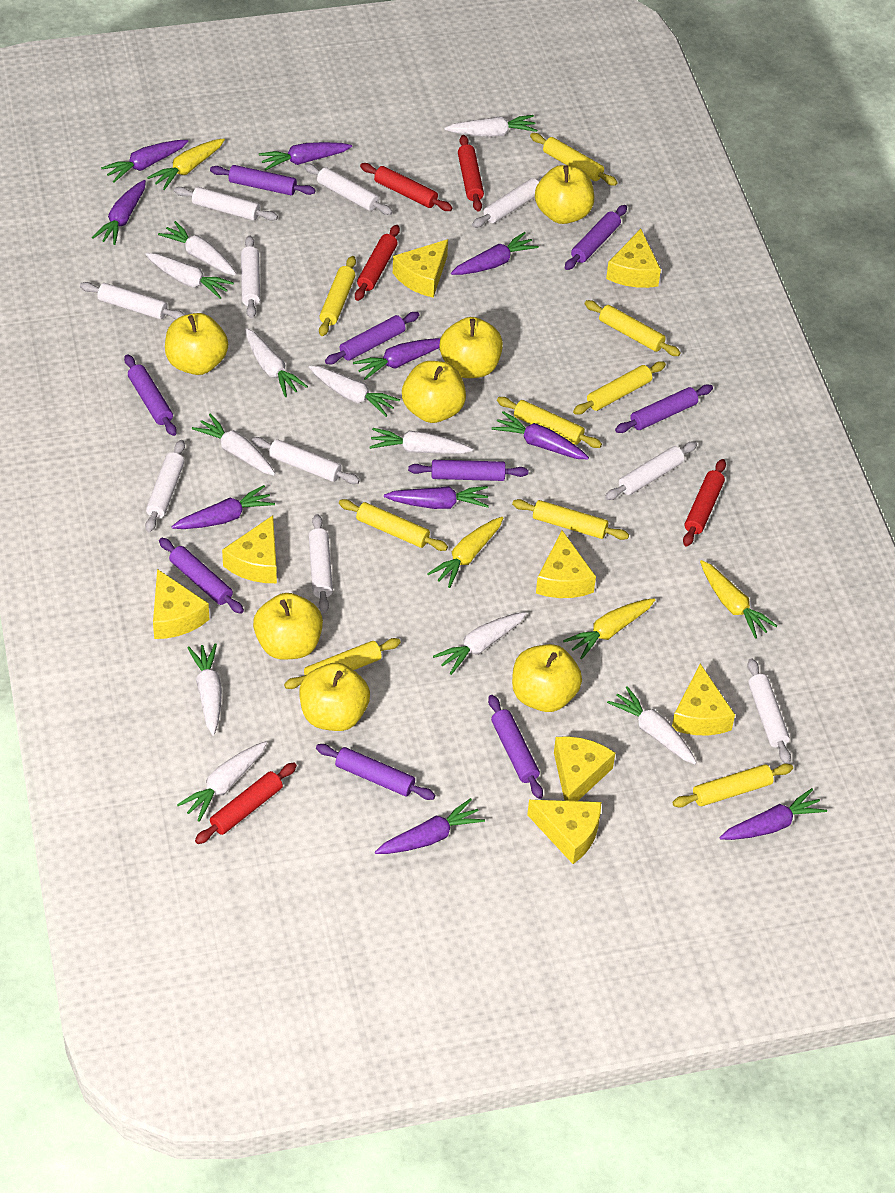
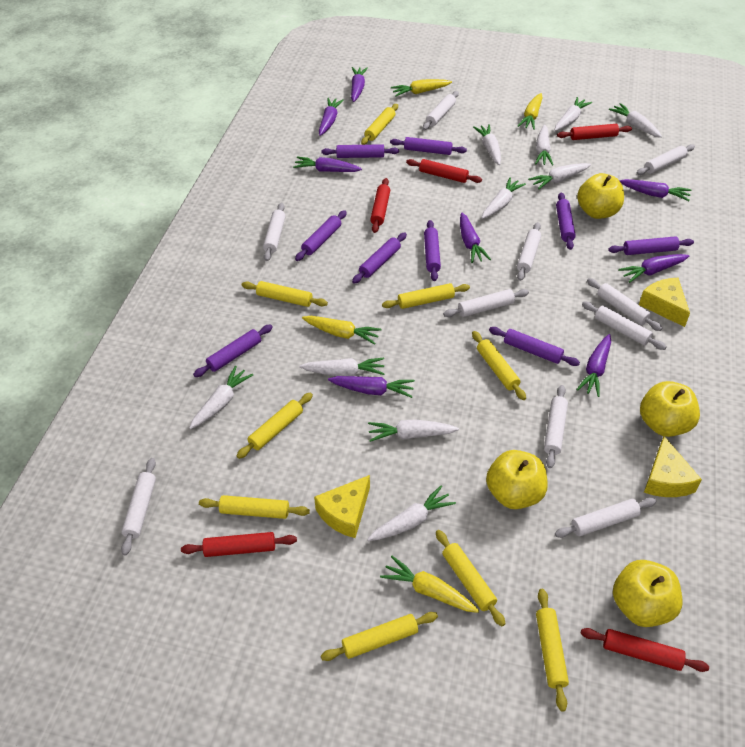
purple carrot: 10 -> 8
white carrot: 11 -> 10
yellow apple: 7 -> 4
yellow cheese: 8 -> 3

